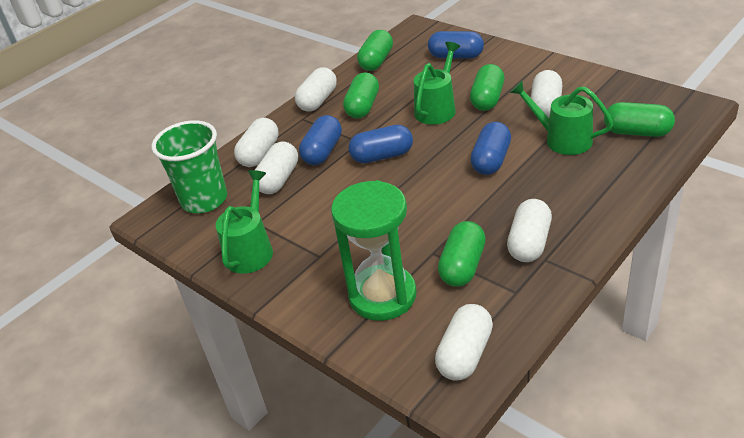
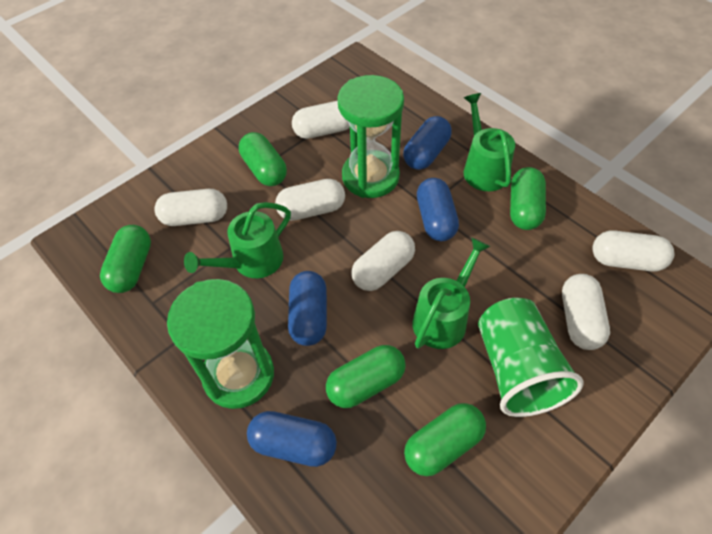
green hourglass: 1 -> 2

